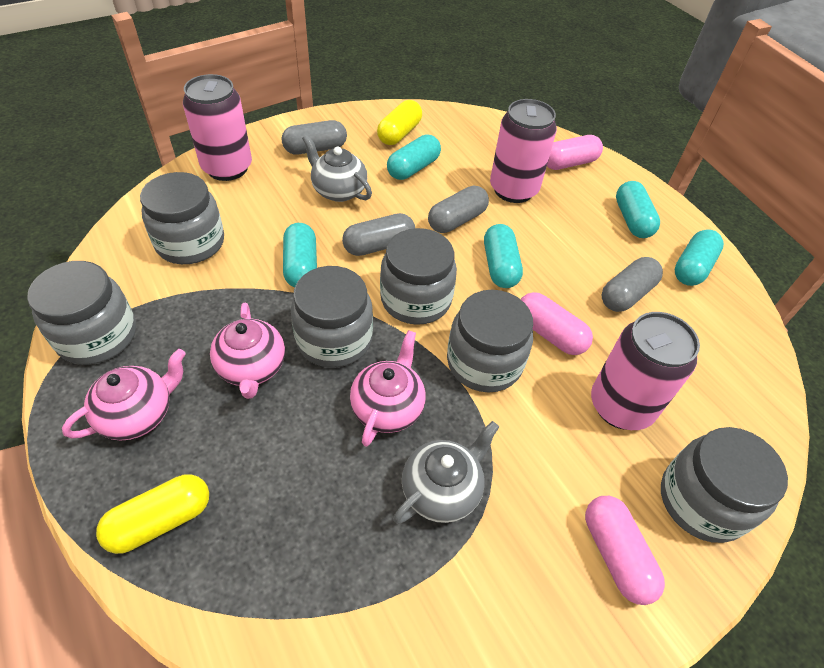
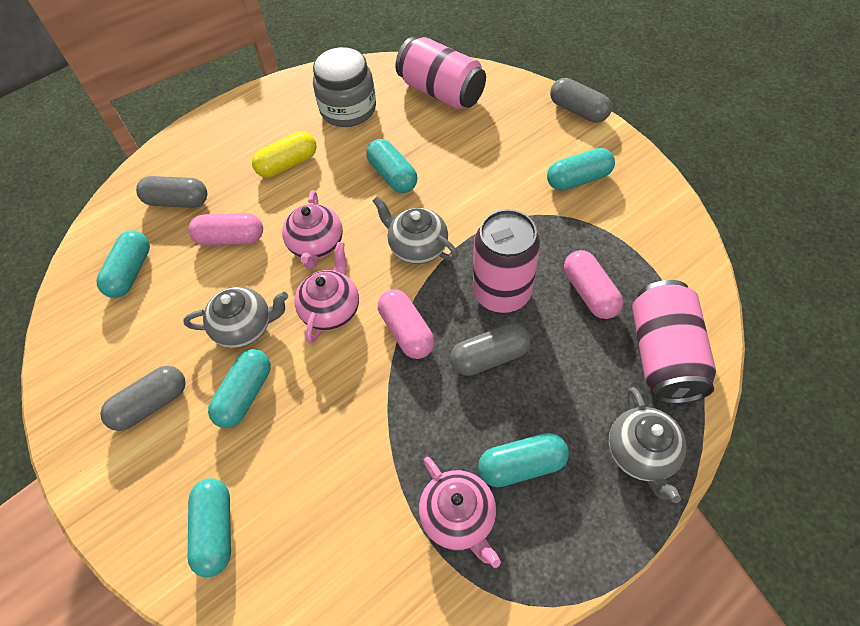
grey jar: 6 -> 1
grey teapot: 2 -> 3
turquoise capsule: 5 -> 6
yellow capsule: 2 -> 1

